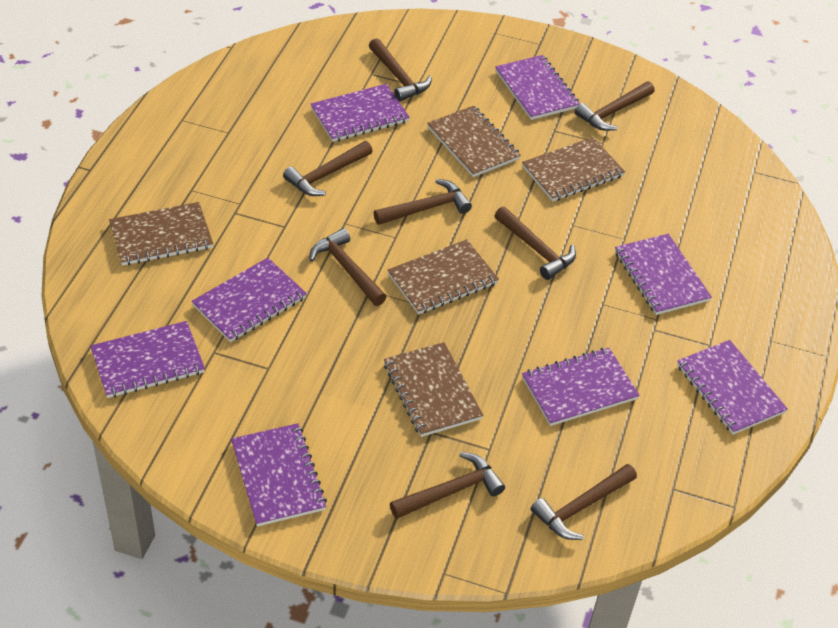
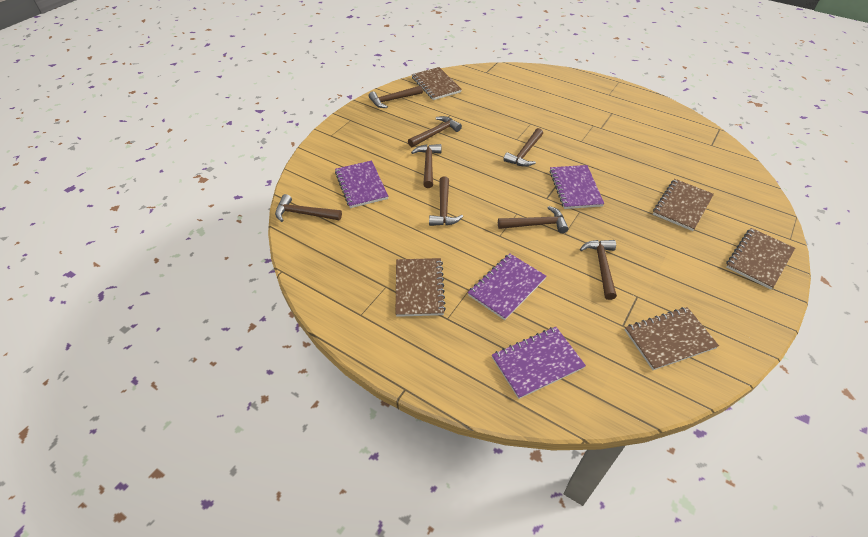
purple notebook: 8 -> 4

